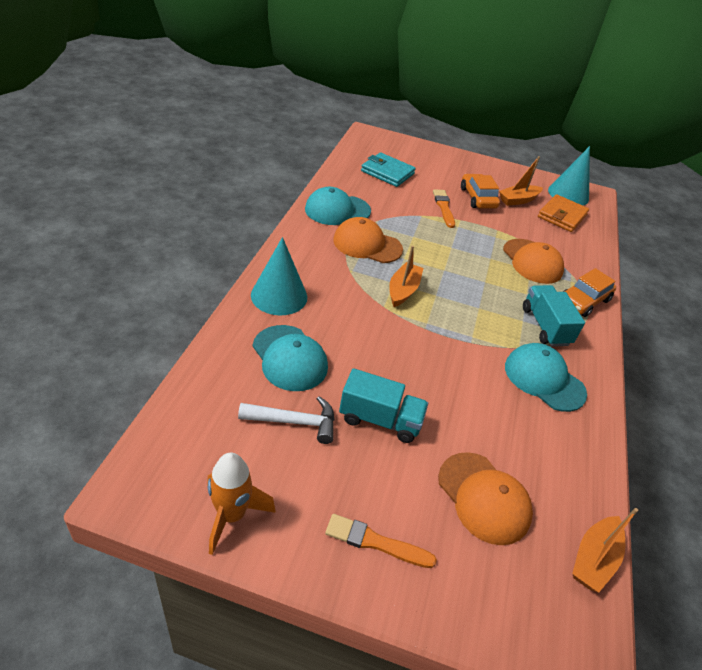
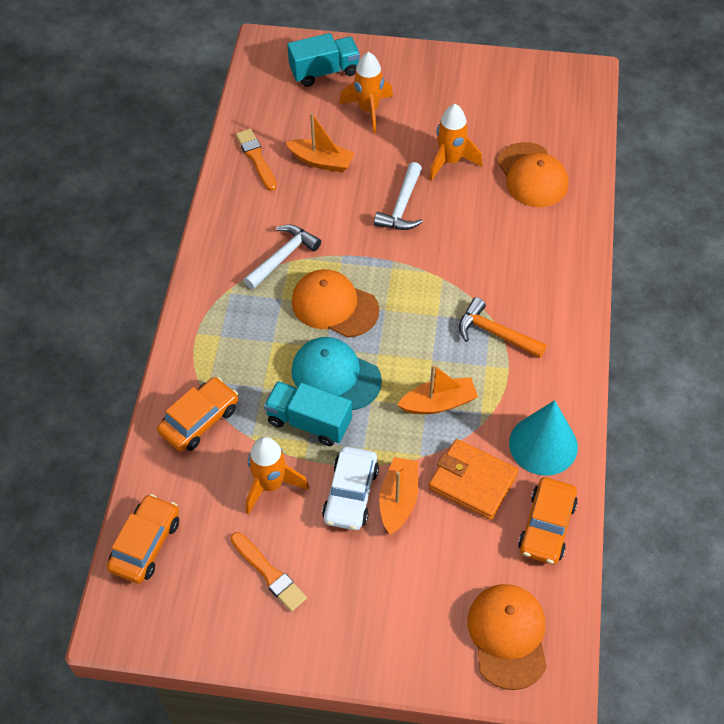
orange car: 2 -> 3
orange hammer: 0 -> 1
orange rocket: 1 -> 3
turquoise cap: 3 -> 1
turquoise cone: 2 -> 1
turquoise wallet: 1 -> 0
white car: 0 -> 1
white hammer: 1 -> 2

